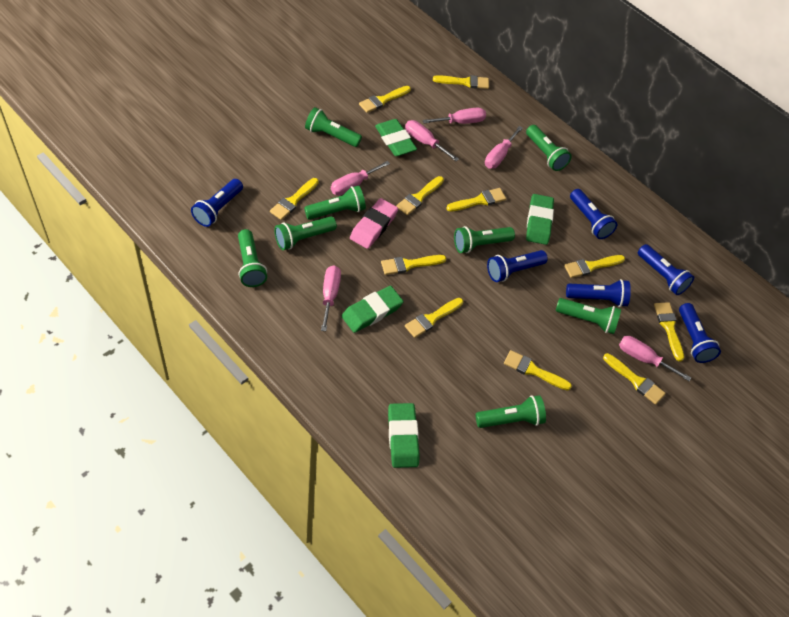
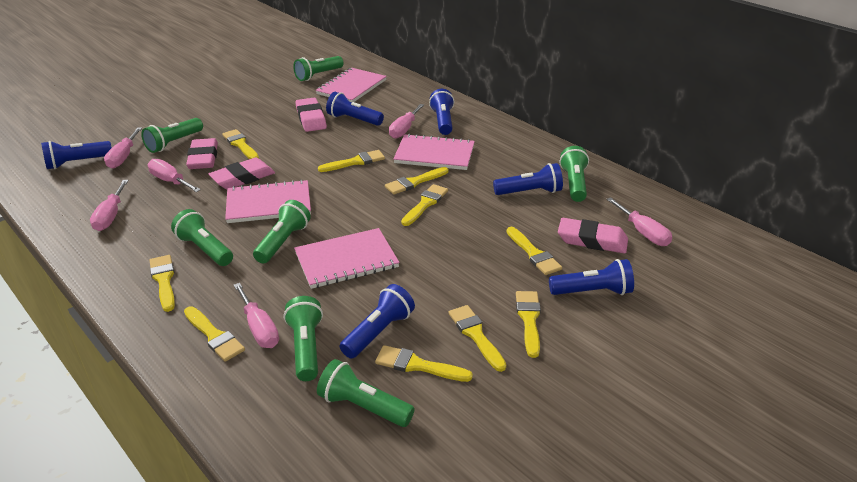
green eraser: 4 -> 0
green flashlight: 8 -> 7
pink eraser: 1 -> 4
pink notebook: 0 -> 4
yellow brush: 11 -> 10

